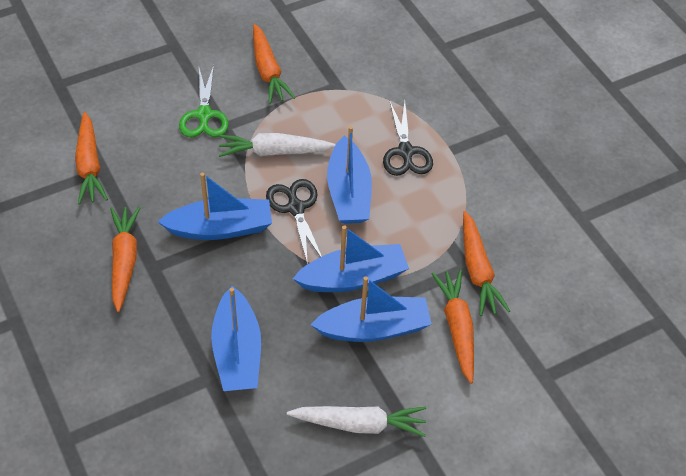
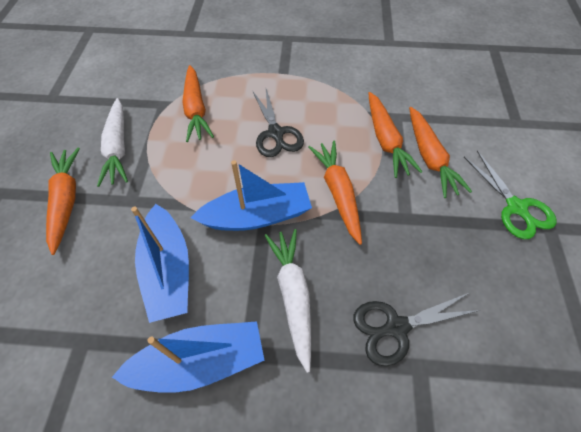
blue boat: 5 -> 3

